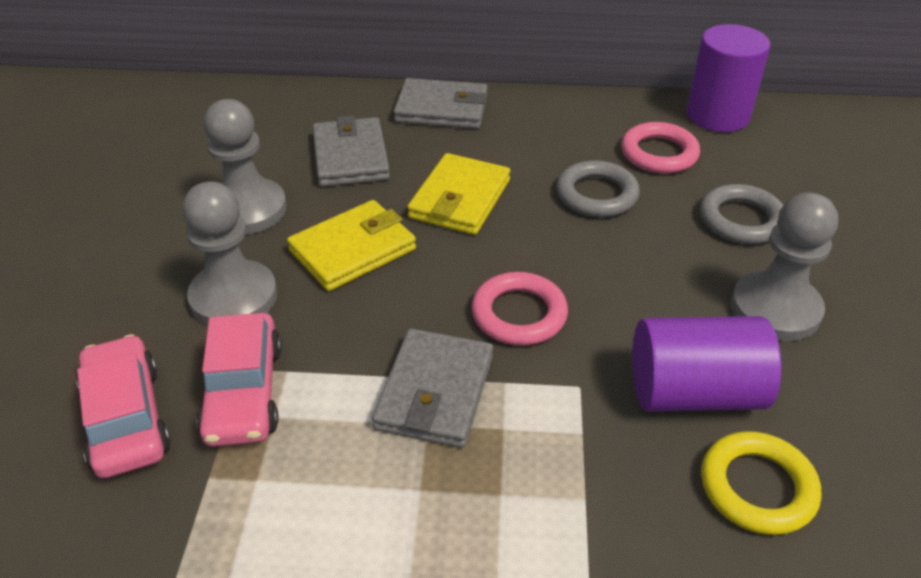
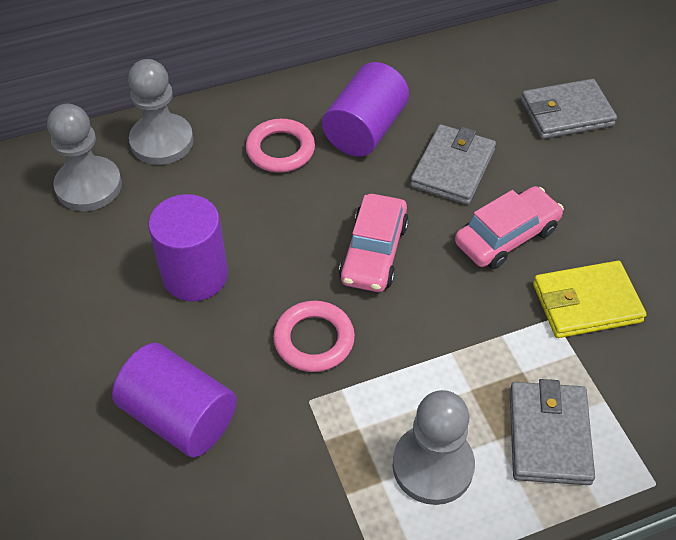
grey ring: 2 -> 0
purple cylinder: 2 -> 3
yellow ring: 1 -> 0
yellow wallet: 2 -> 1

